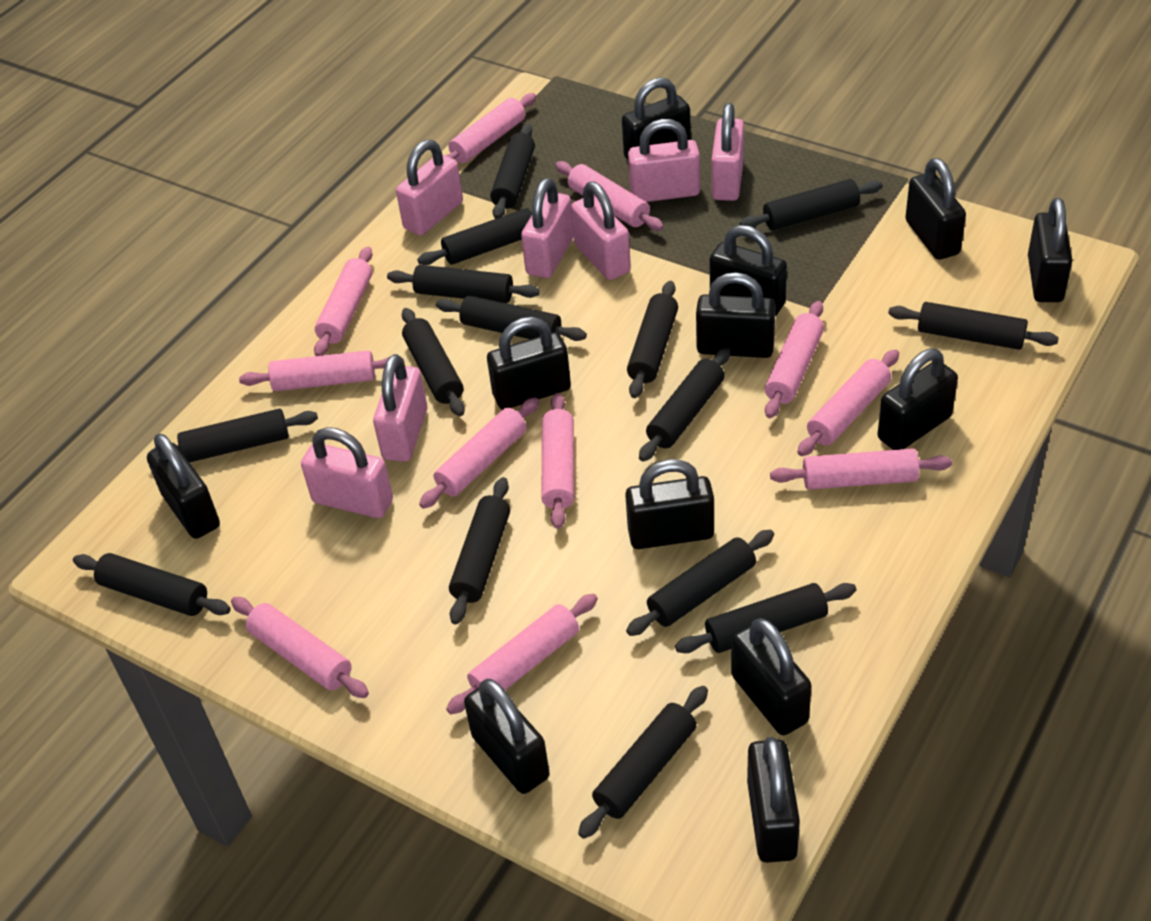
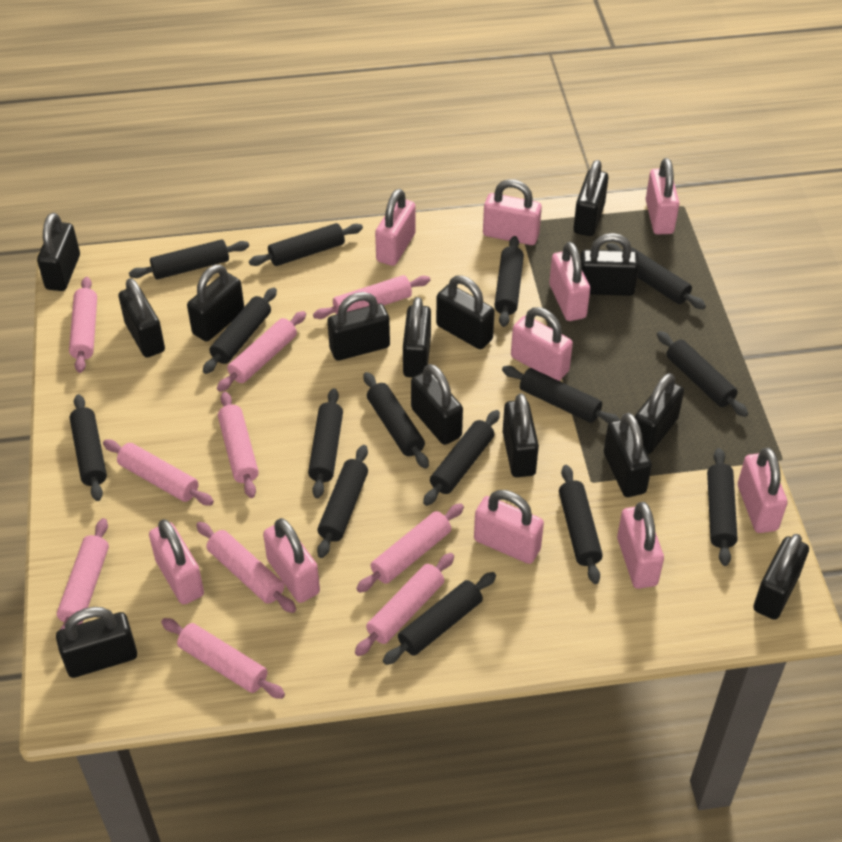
black padlock: 12 -> 14
pink padlock: 7 -> 10
pink rolling pin: 11 -> 10

